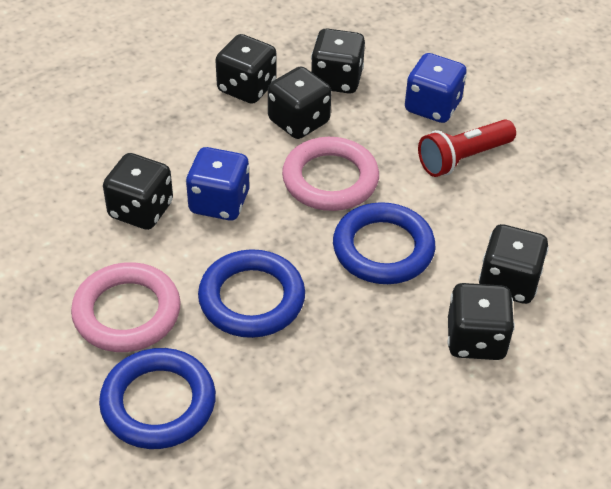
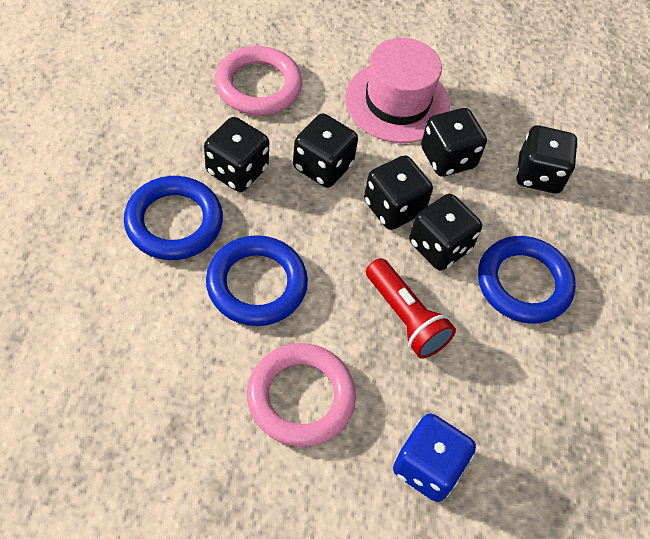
blue dice: 2 -> 1
pink hat: 0 -> 1

